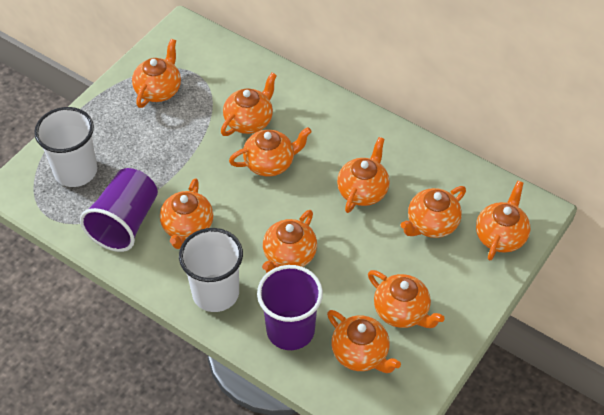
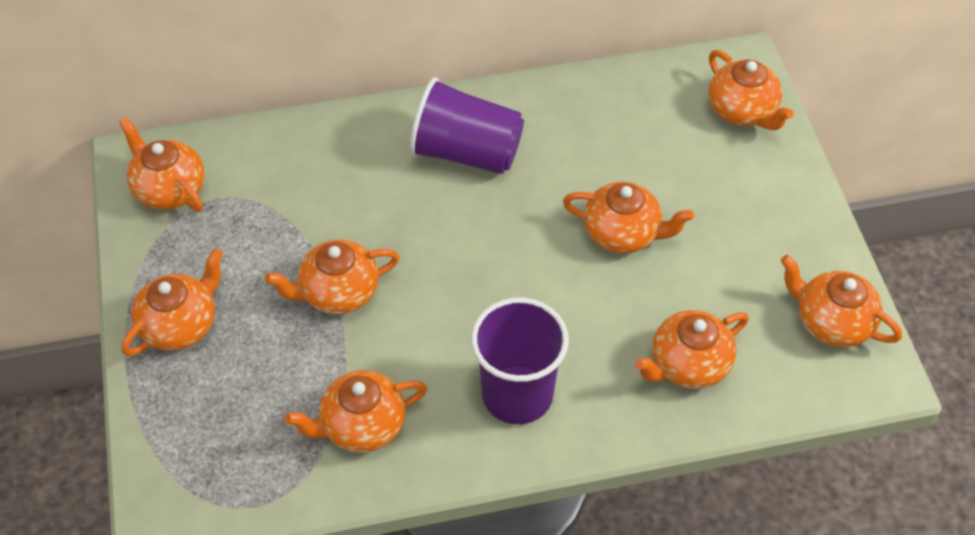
orange teapot: 10 -> 8
white cup: 2 -> 0

